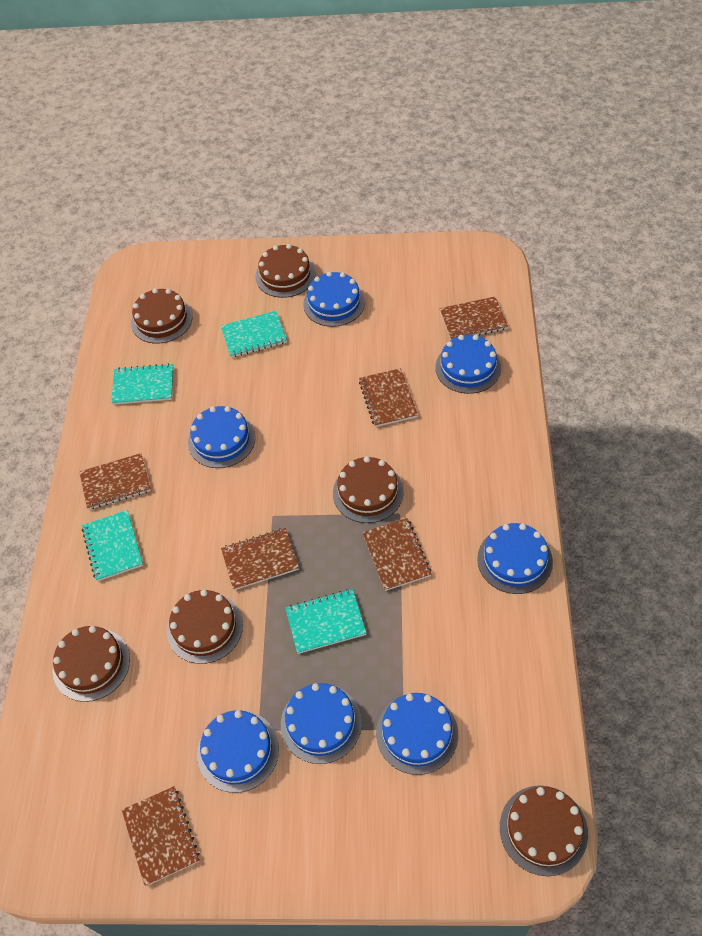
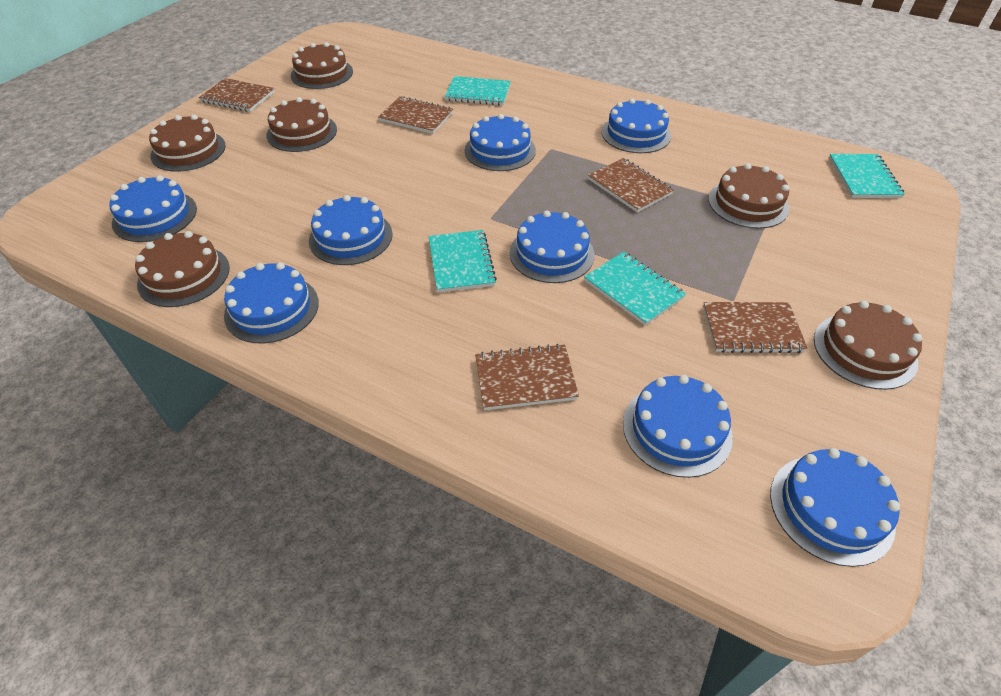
blue cake: 7 -> 8
brown notebook: 6 -> 5

